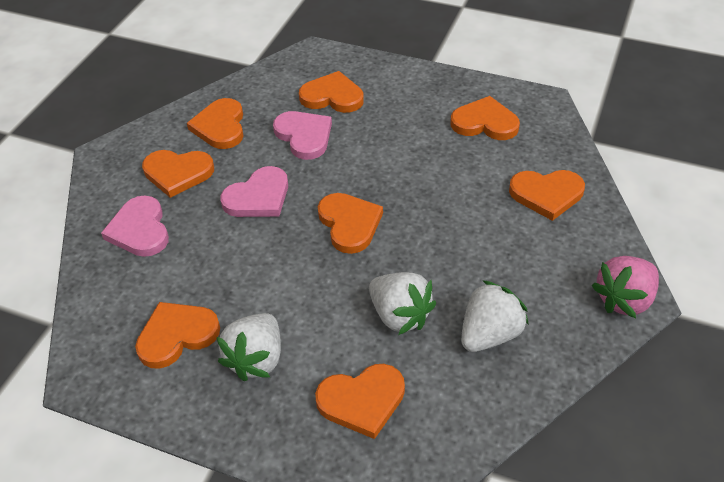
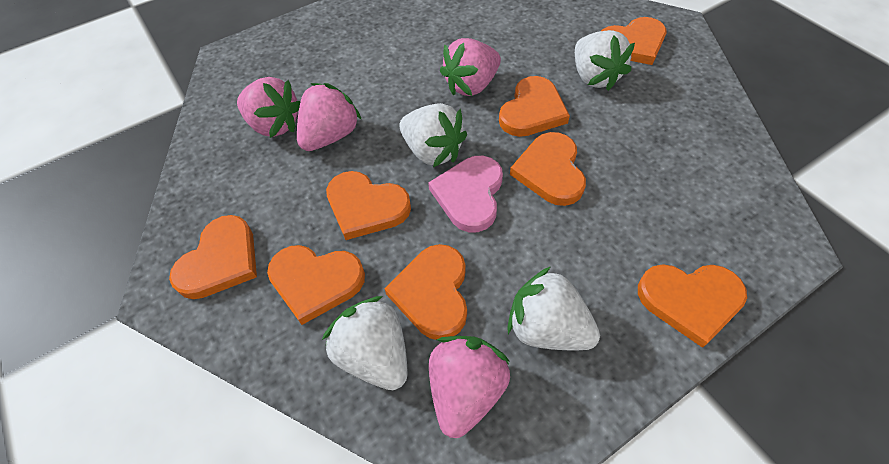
pink heart: 3 -> 1
pink strawberry: 1 -> 4
white strawberry: 3 -> 4

